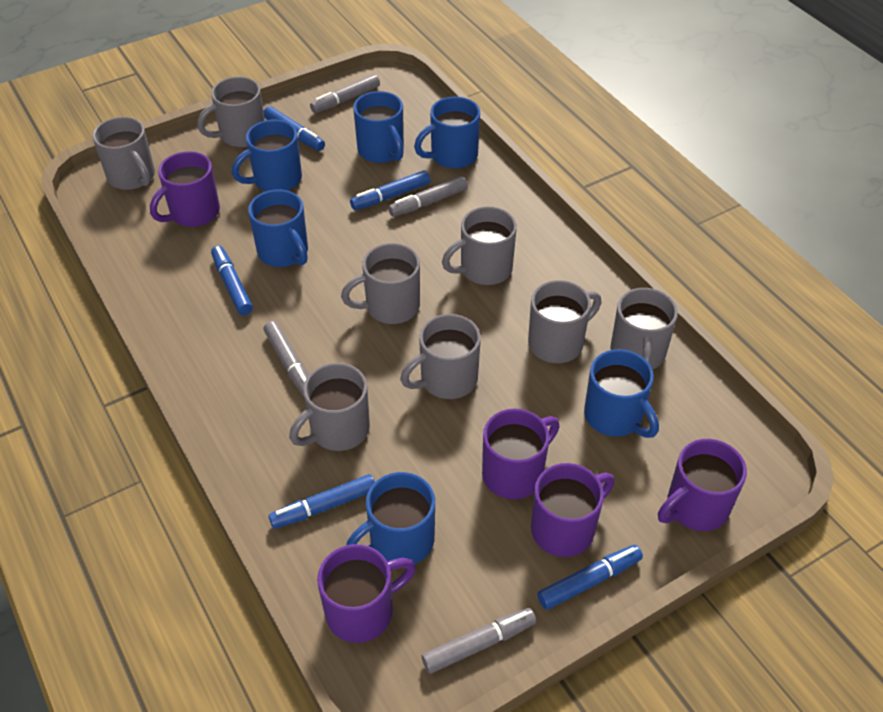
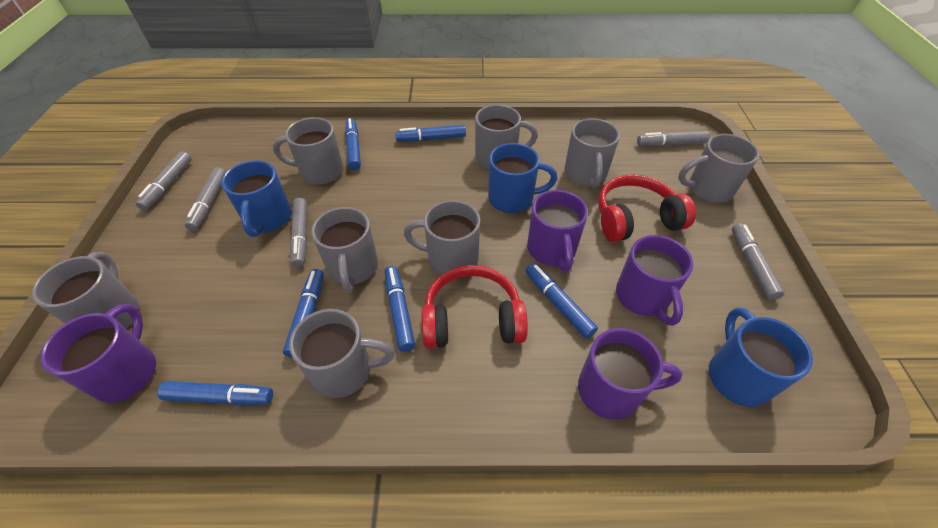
blue marker: 5 -> 6
blue mug: 6 -> 3
grey marker: 4 -> 5
purple mug: 5 -> 4
red headphones: 0 -> 2

